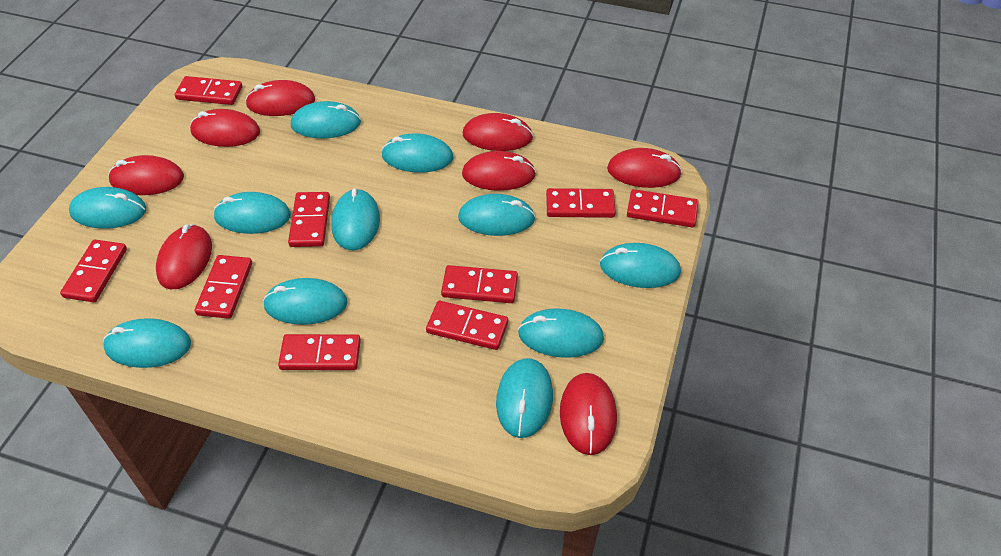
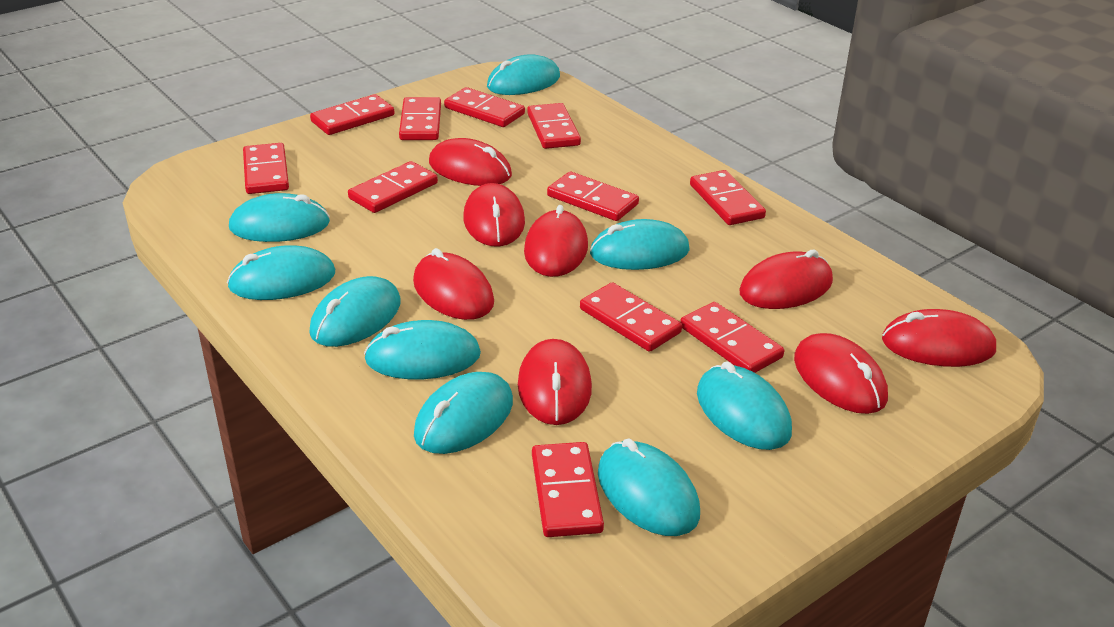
red domino: 9 -> 11
turquoise mouse: 11 -> 9

